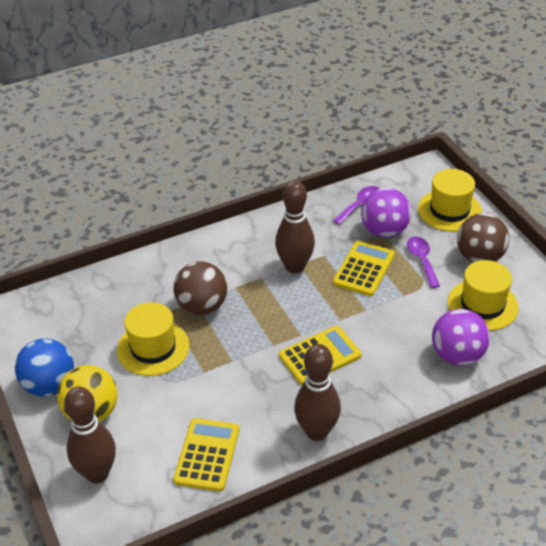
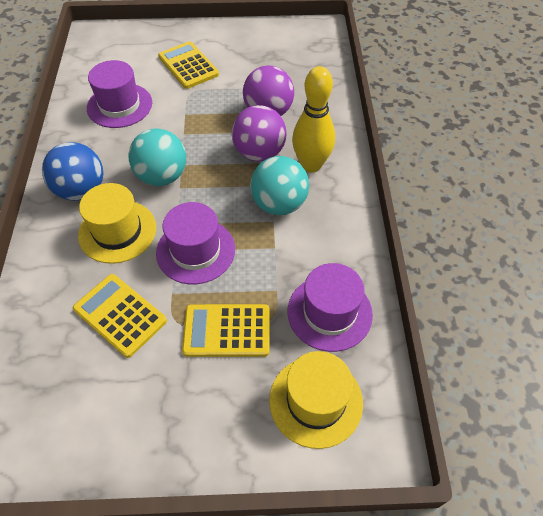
brown ball: 2 -> 0
brown bowling pin: 3 -> 0
purple hat: 0 -> 3
purple spoon: 2 -> 0
turquoise ball: 0 -> 2
yellow ball: 1 -> 0
yellow bowling pin: 0 -> 1
yellow hat: 3 -> 2

